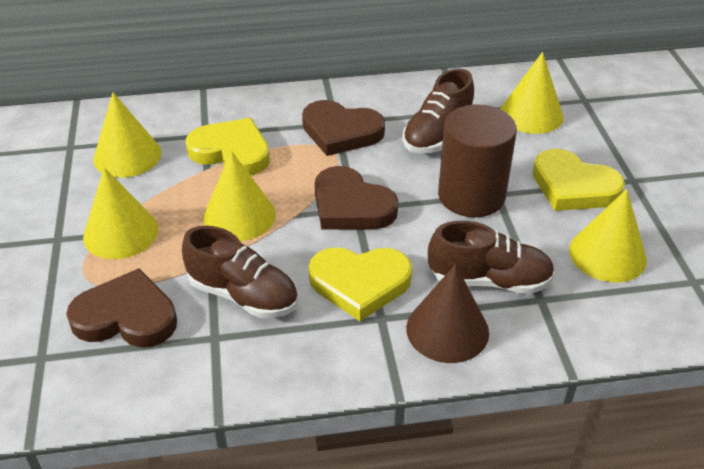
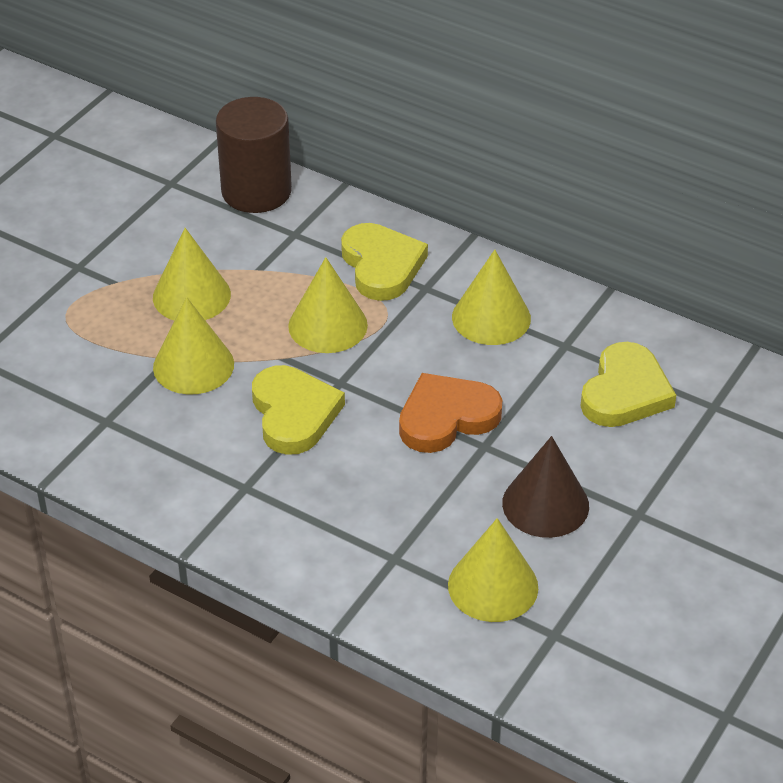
brown heart: 3 -> 0
brown shoe: 3 -> 0
orange heart: 0 -> 1

